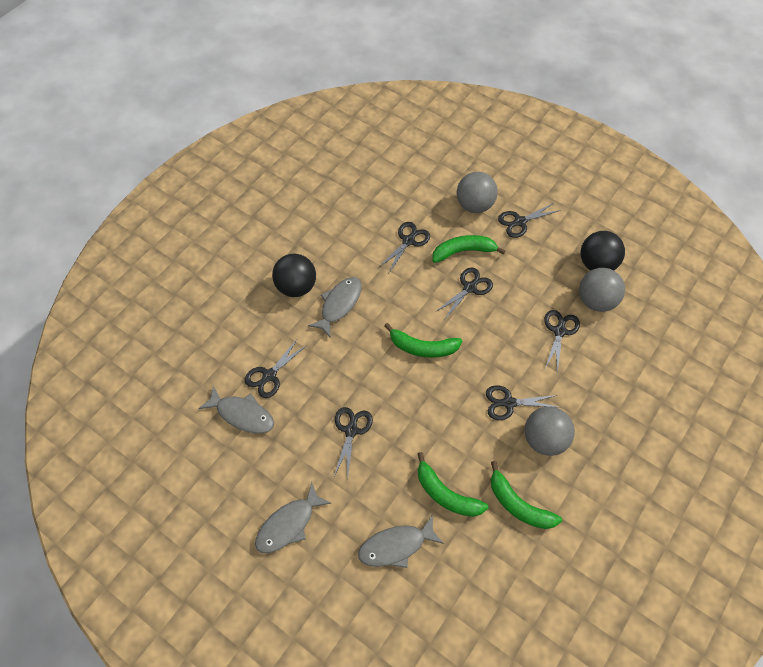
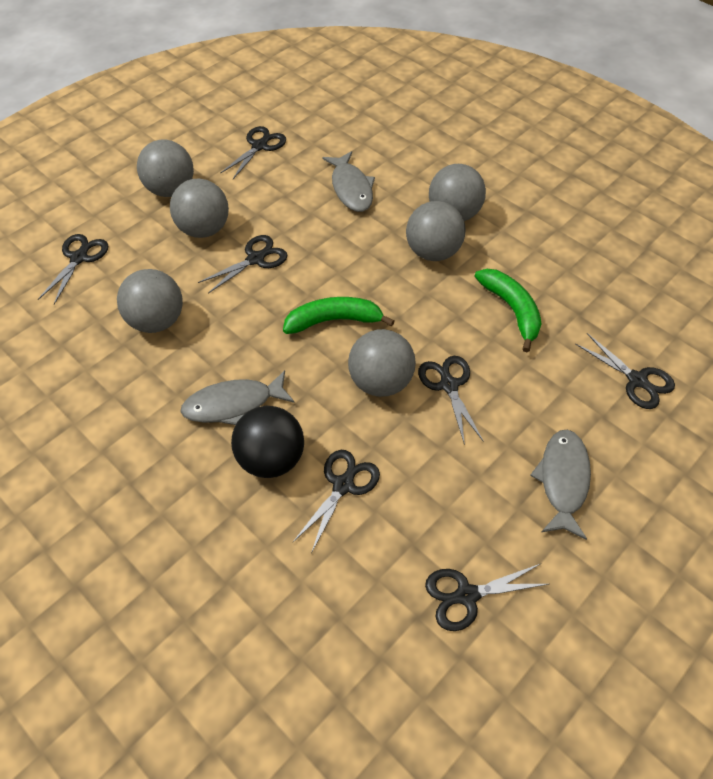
black ball: 2 -> 1
green banana: 4 -> 2
grey ball: 3 -> 6
grey fish: 4 -> 3

